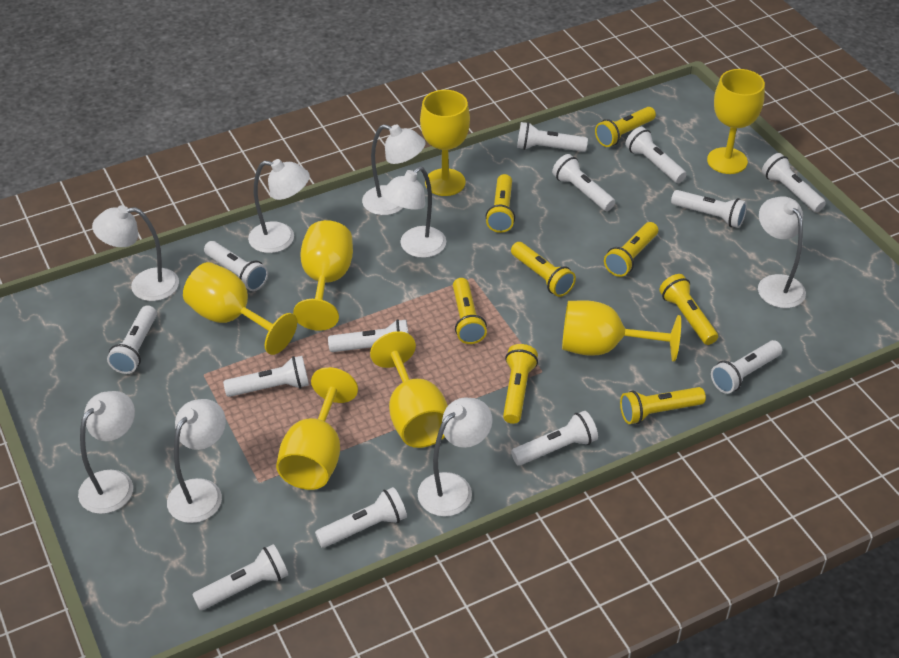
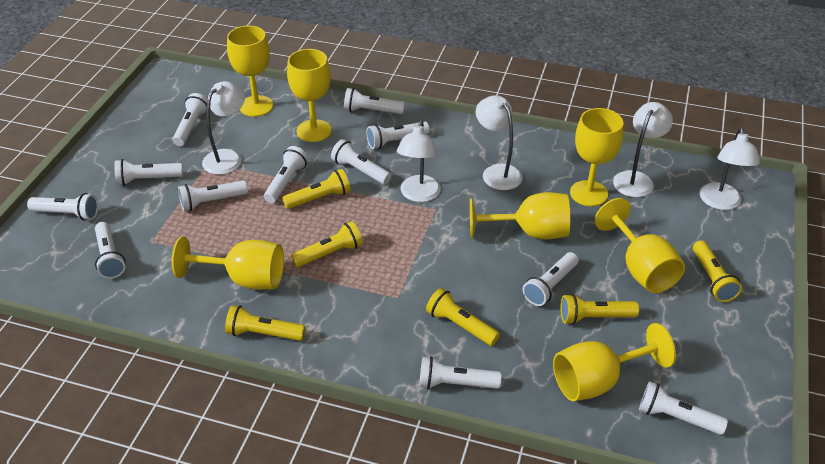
white flashlight: 13 -> 12
white lamp: 8 -> 5
yellow flashlight: 8 -> 6

